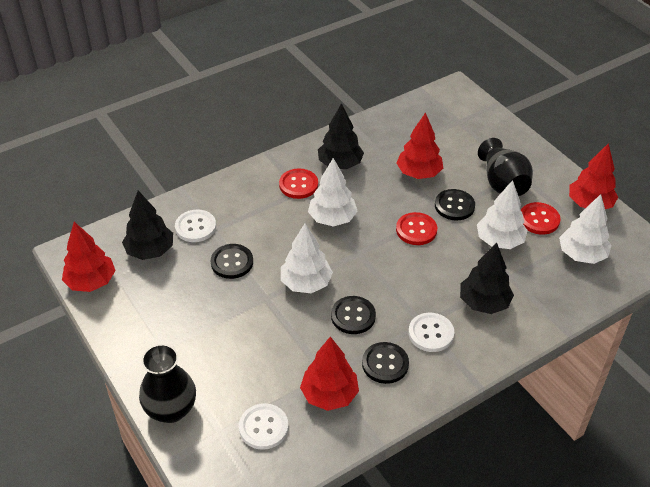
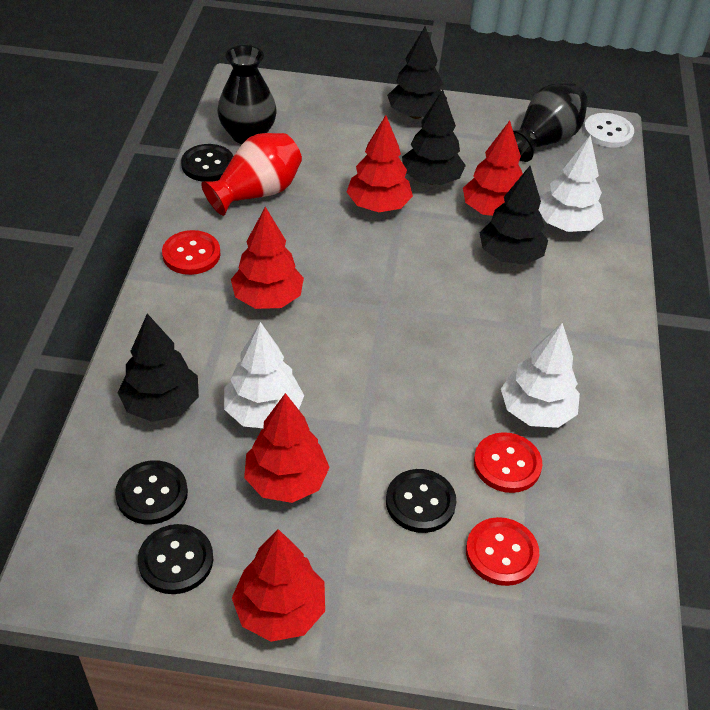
black tree: 3 -> 4
red tree: 4 -> 5
red vase: 0 -> 1
white button: 3 -> 1
white tree: 4 -> 3

